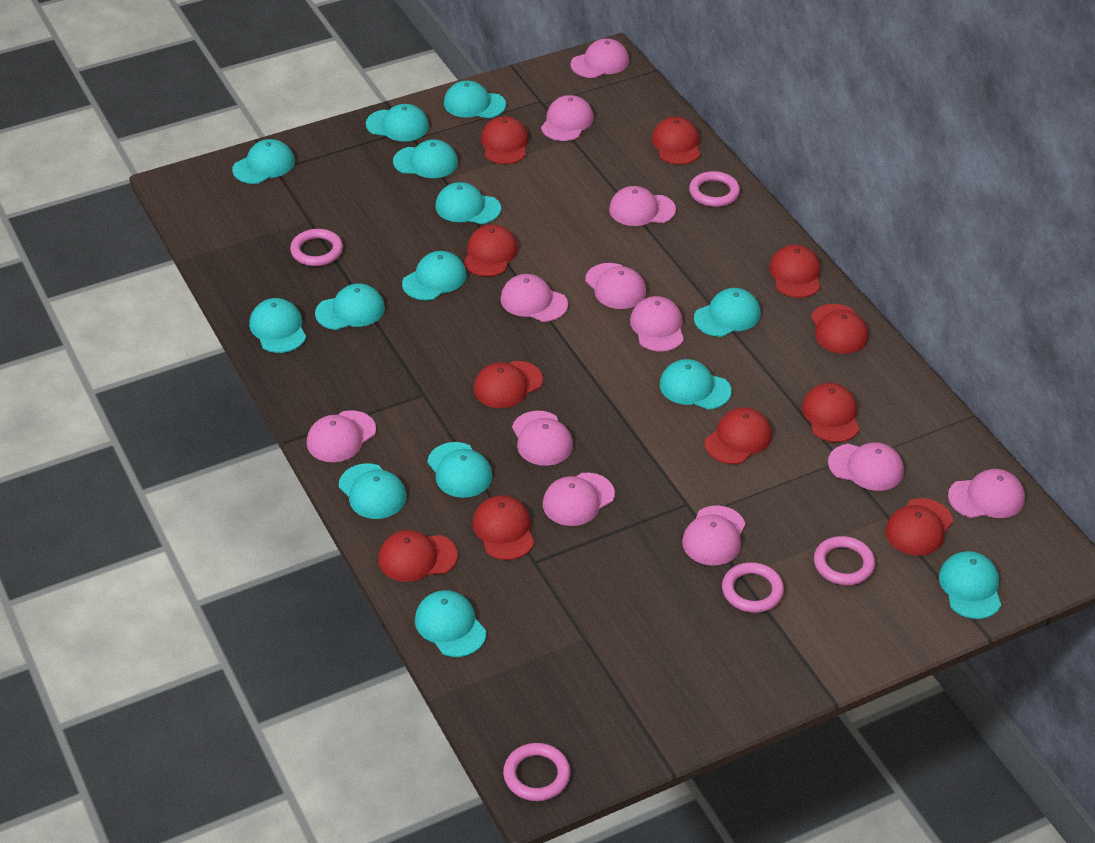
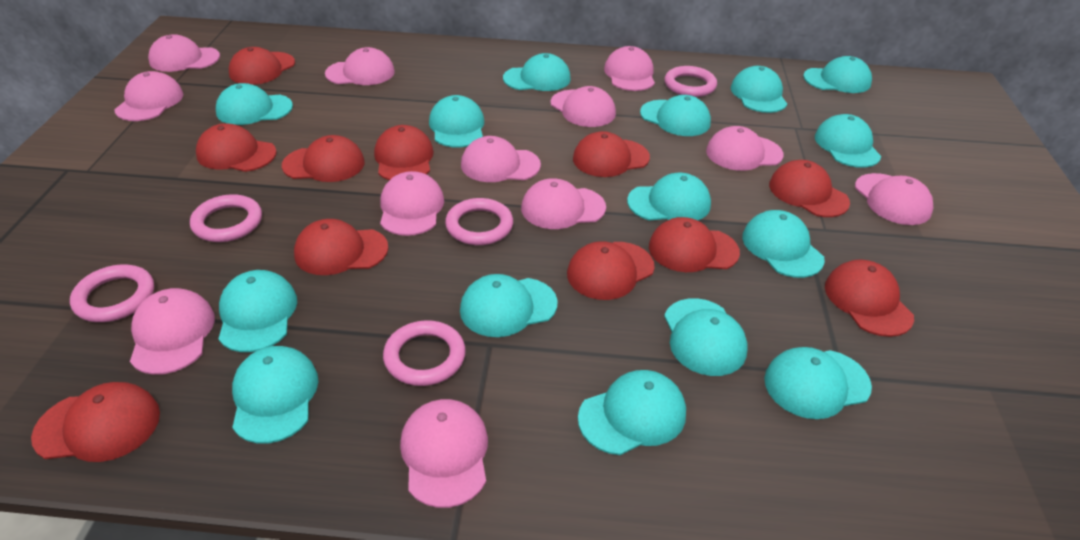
turquoise cap: 14 -> 15

